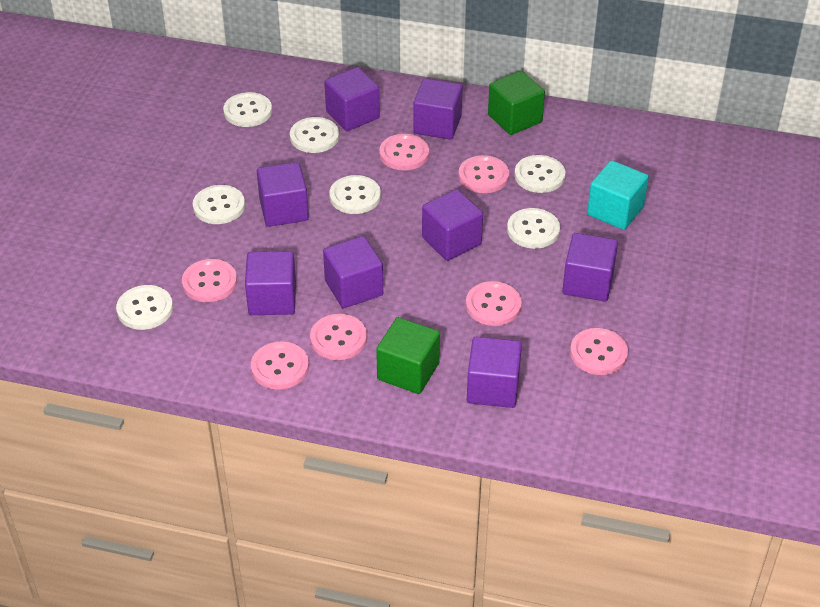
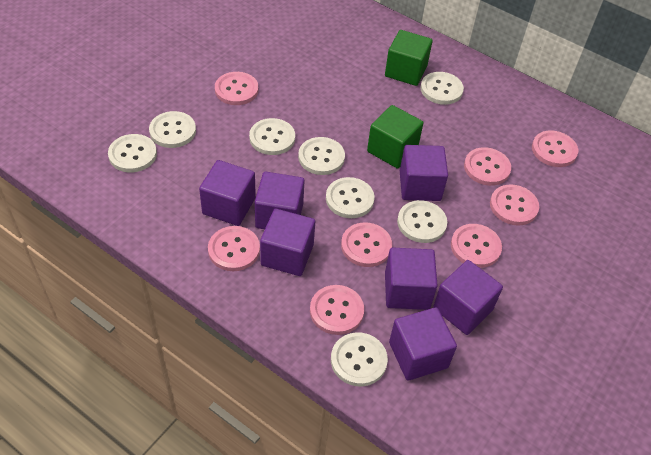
pink button: 7 -> 8
purple cube: 8 -> 7
turquoise cube: 1 -> 0
white button: 7 -> 8

